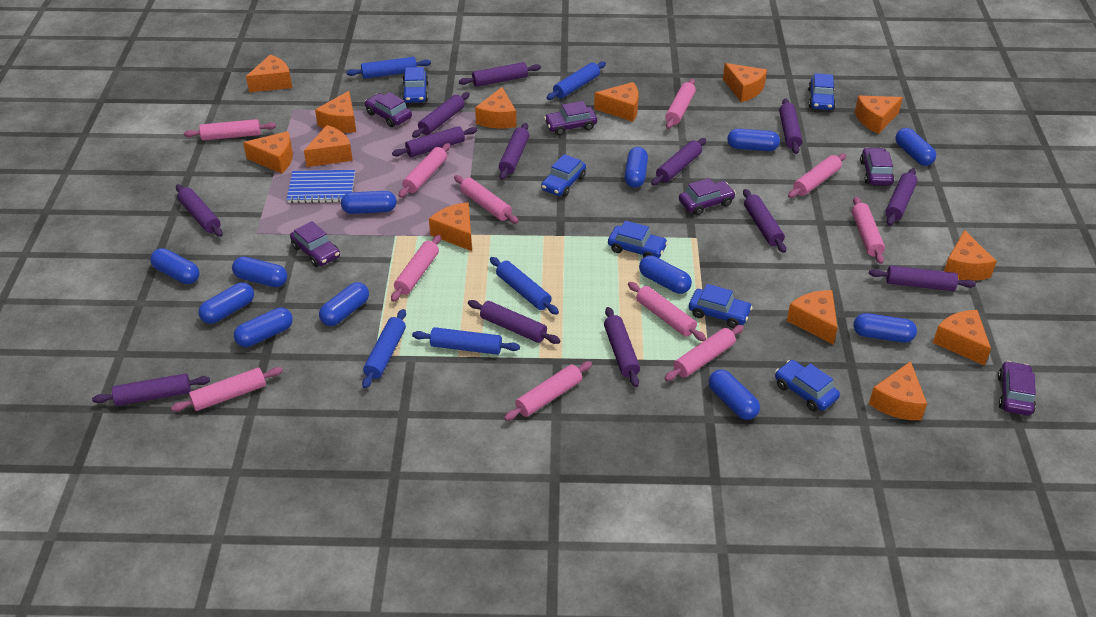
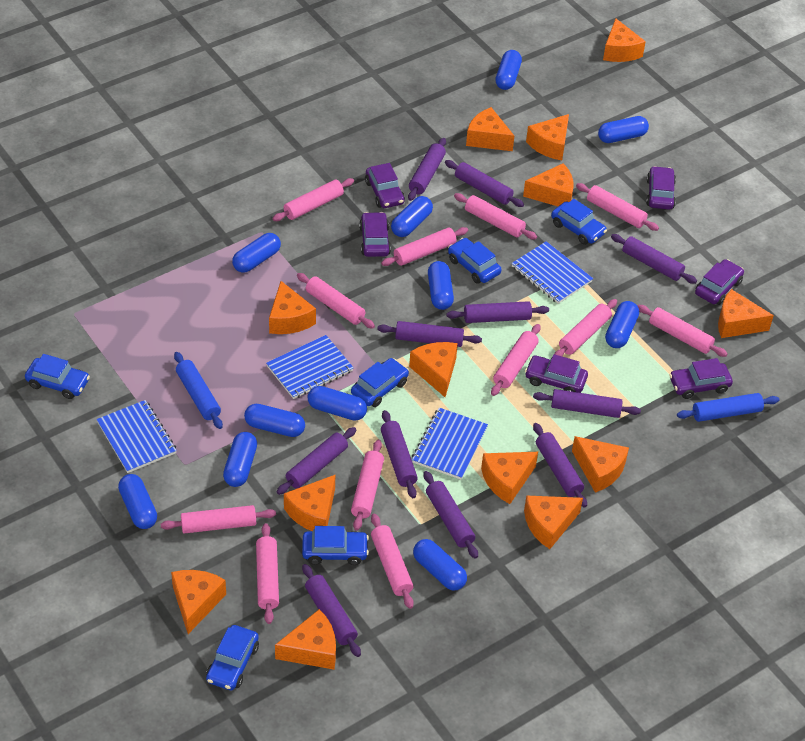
blue capsule: 12 -> 11
blue notebook: 1 -> 4
blue rolling pin: 5 -> 2
pink rolling pin: 11 -> 12
purple rolling pin: 13 -> 11

